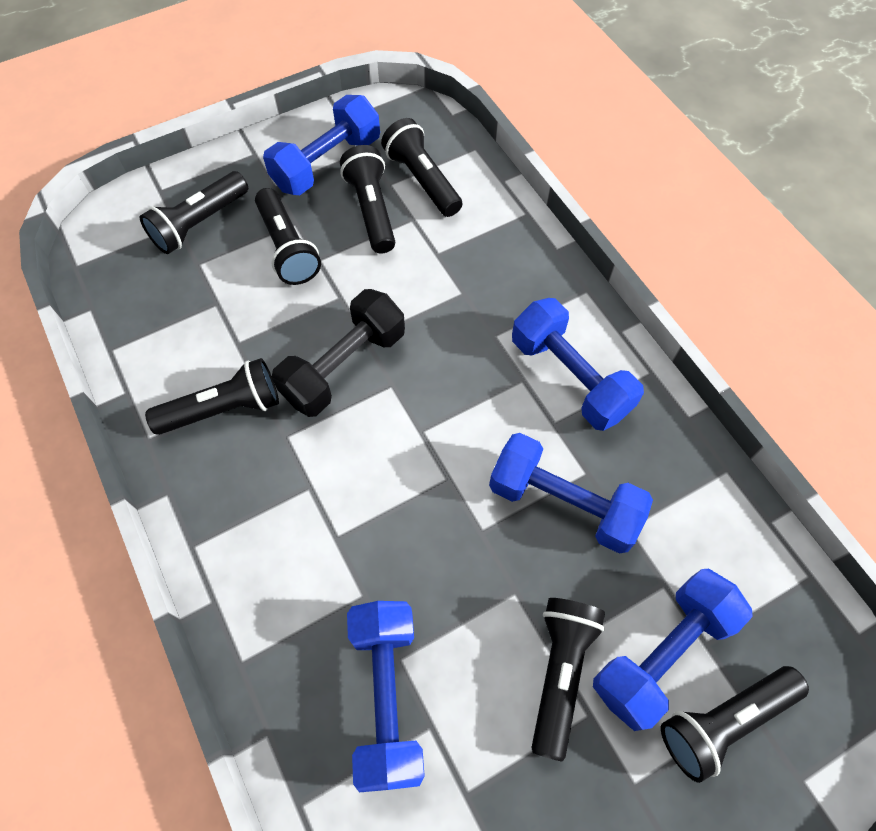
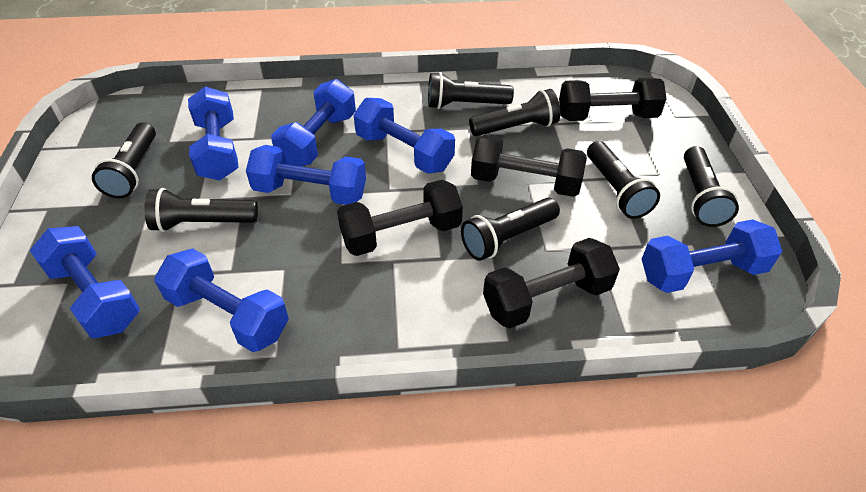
black dumbbell: 1 -> 4
blue dumbbell: 5 -> 7

